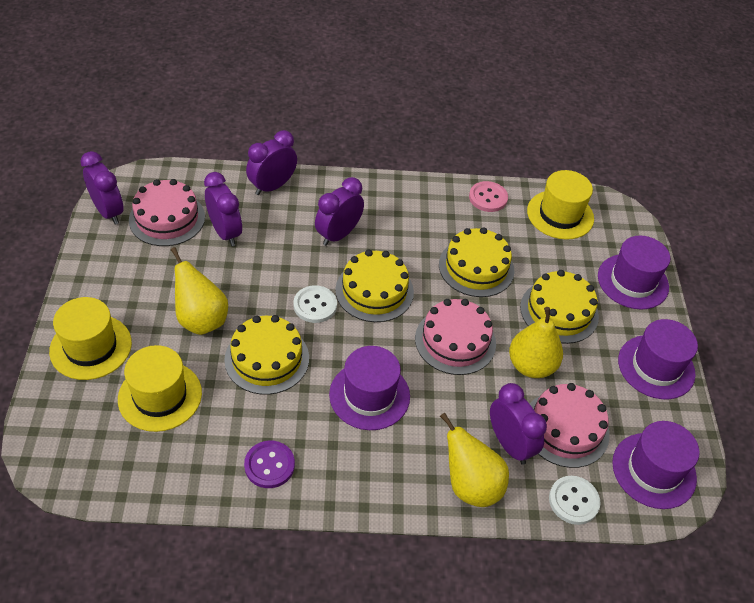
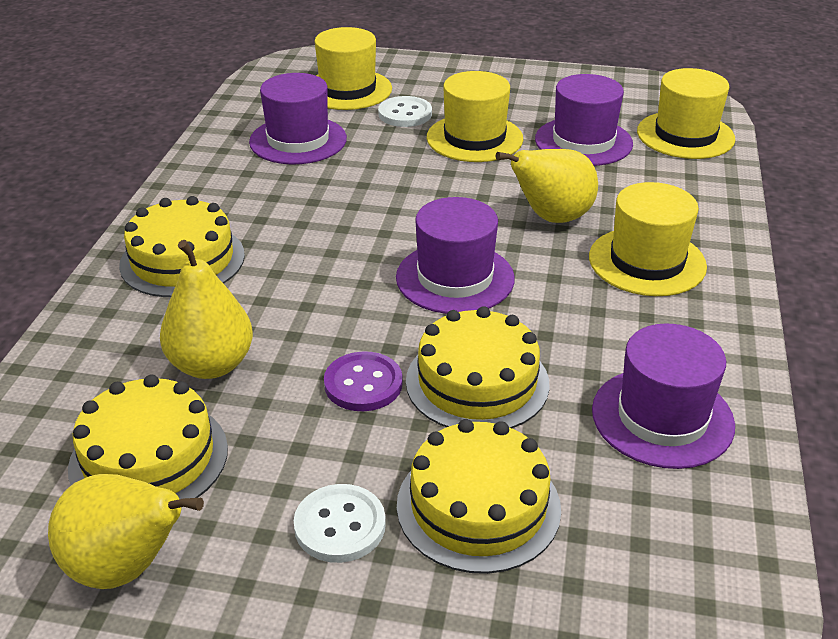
pink button: 1 -> 0
pink cake: 3 -> 0
purple clock: 5 -> 0
yellow hat: 3 -> 4

